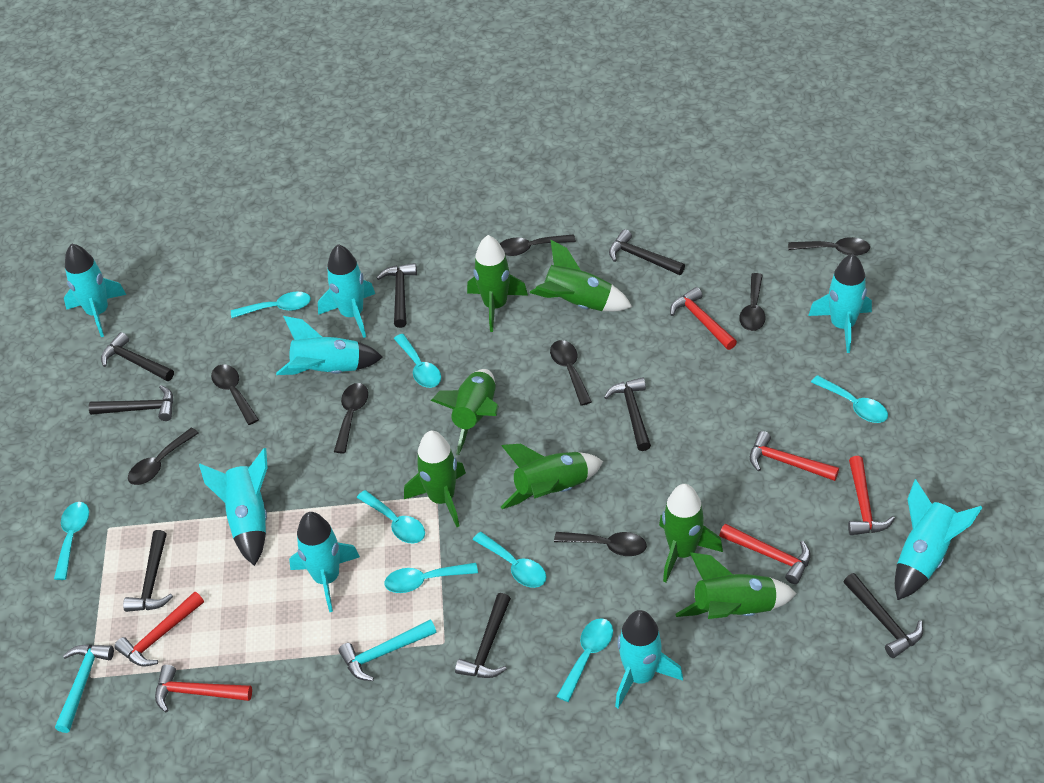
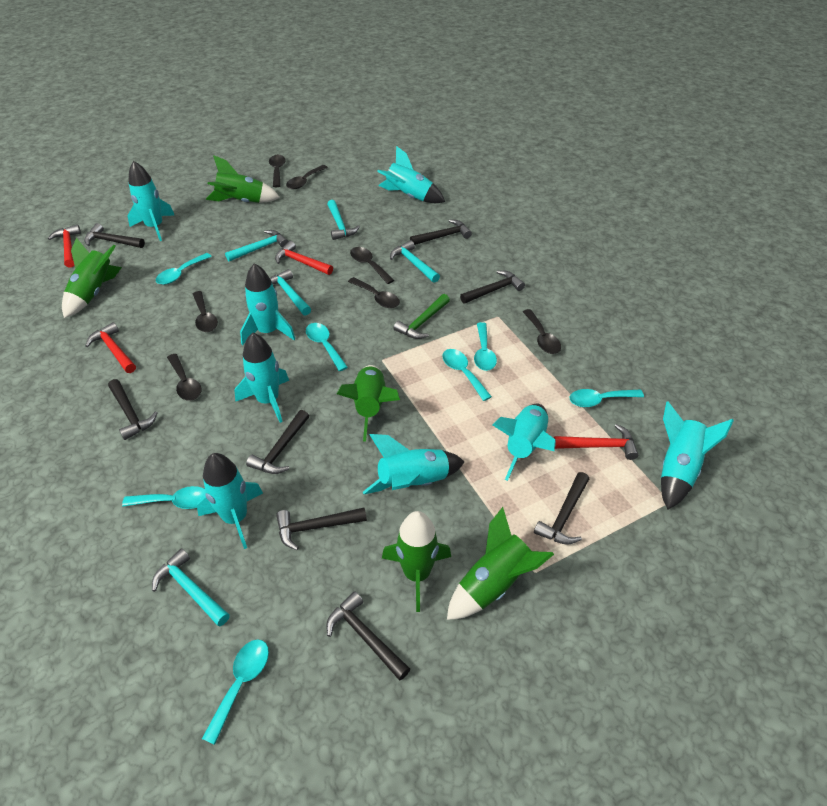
black spoon: 8 -> 7
green hammer: 0 -> 1
green rocket: 7 -> 5
red hammer: 6 -> 4
turquoise hammer: 2 -> 5
turquoise spoon: 8 -> 7

